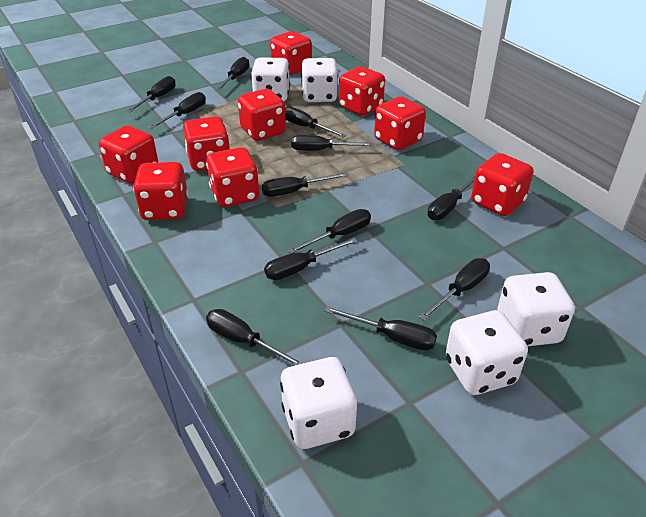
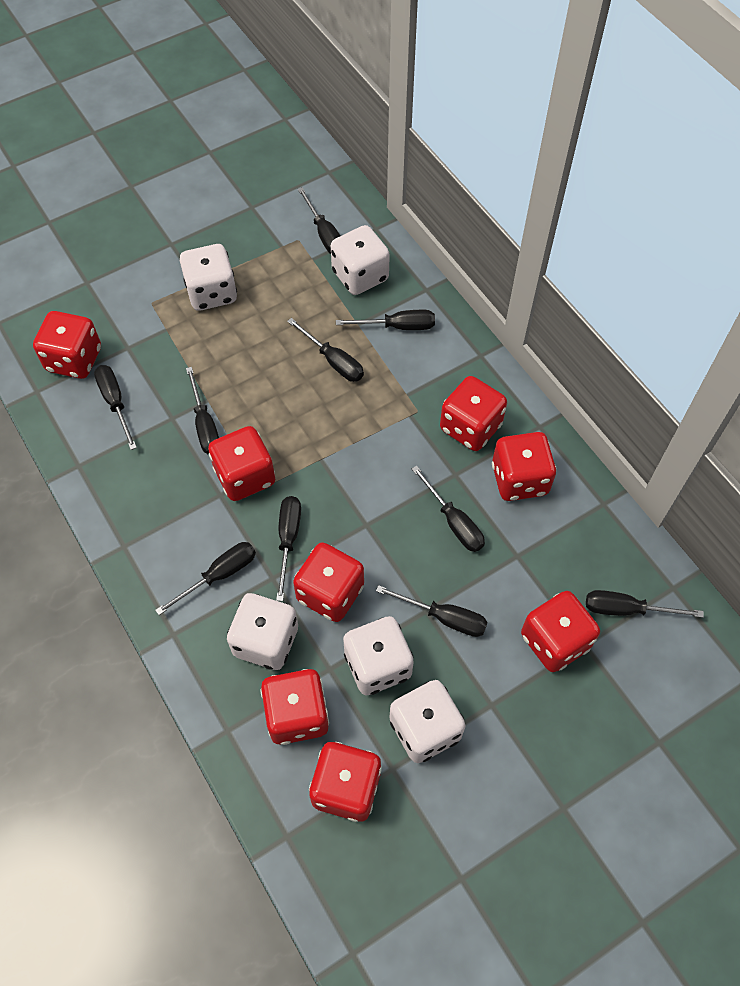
black screwdriver: 12 -> 10
red dice: 9 -> 8

